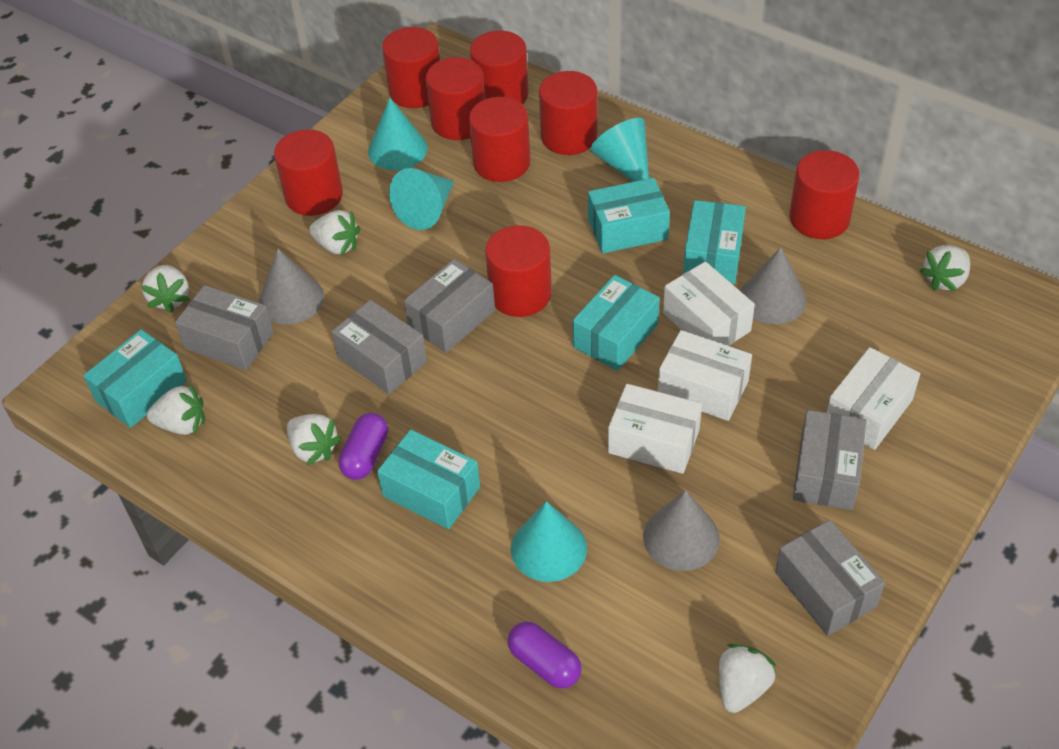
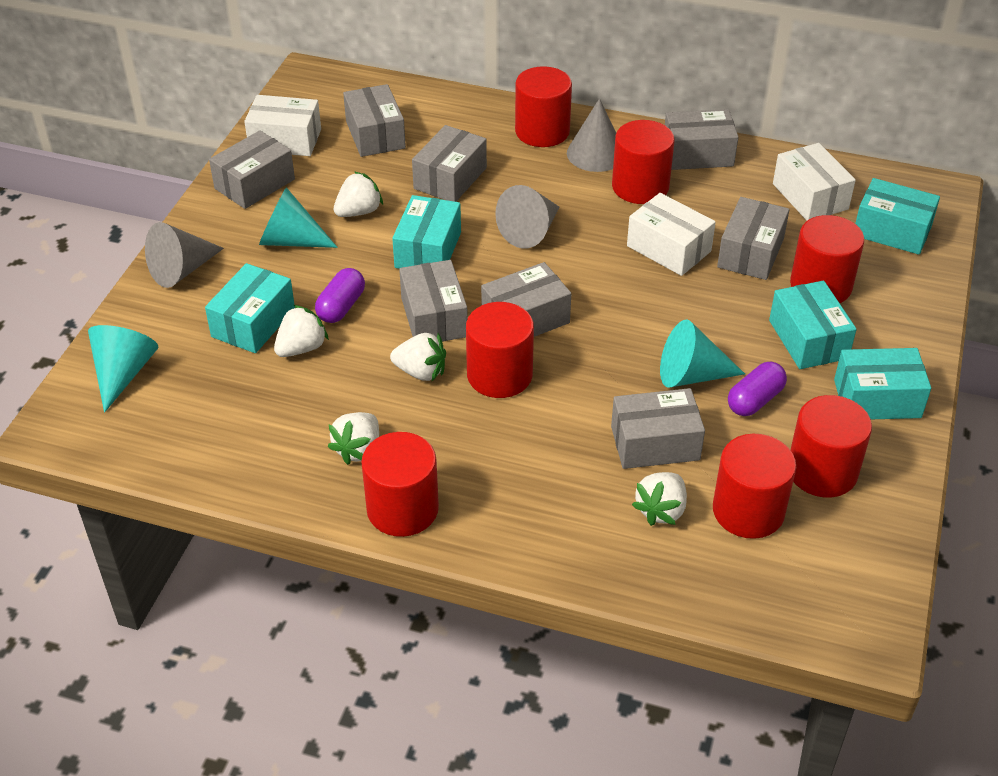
grey box: 5 -> 8
red cylinder: 8 -> 7
turquoise cone: 4 -> 3
white box: 4 -> 3
white strawberry: 6 -> 5

